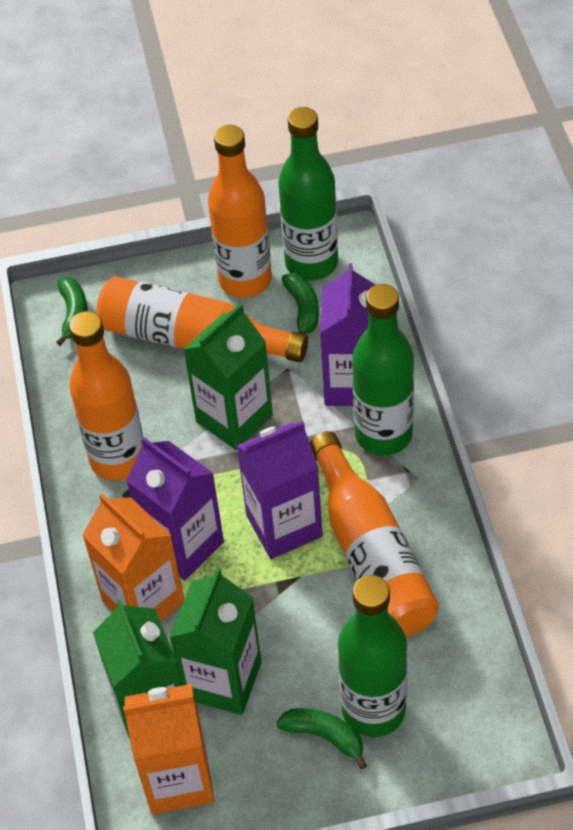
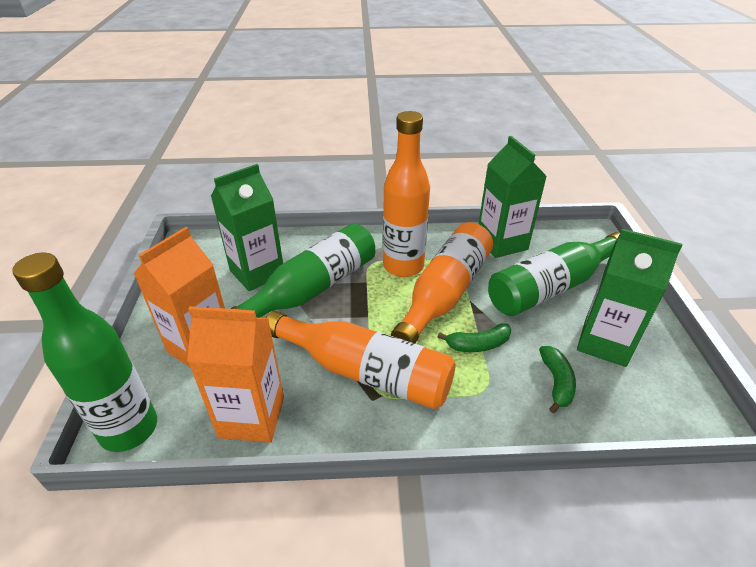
green banana: 3 -> 2
orange bottle: 4 -> 3
purple carton: 3 -> 0

